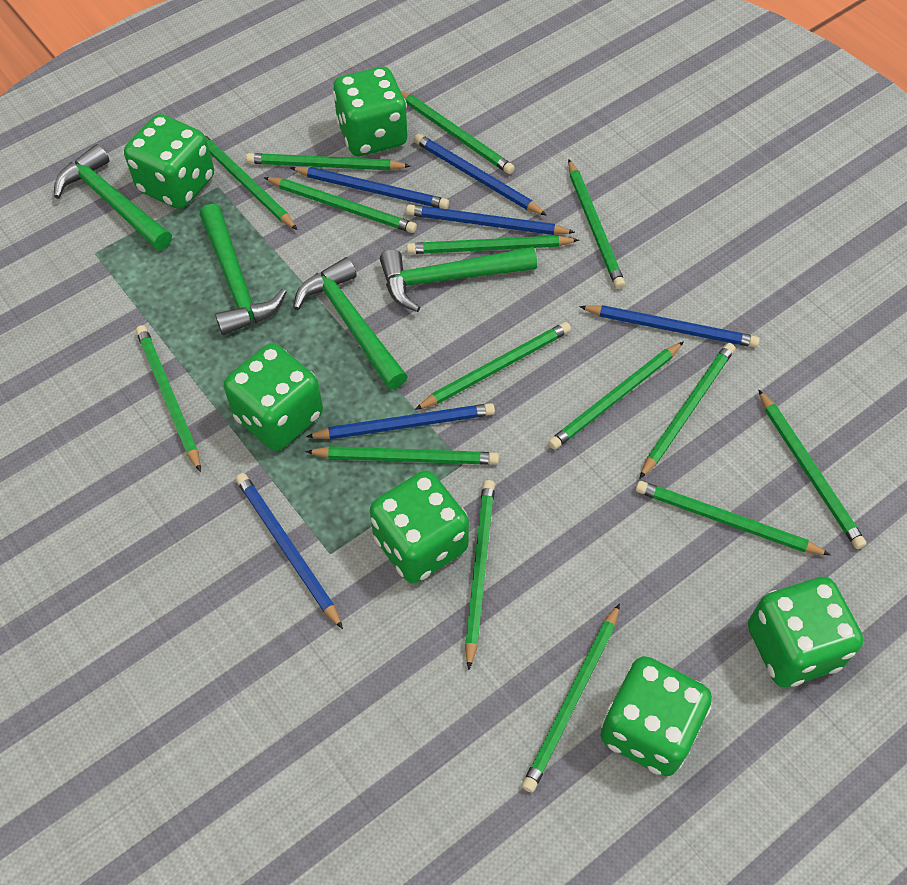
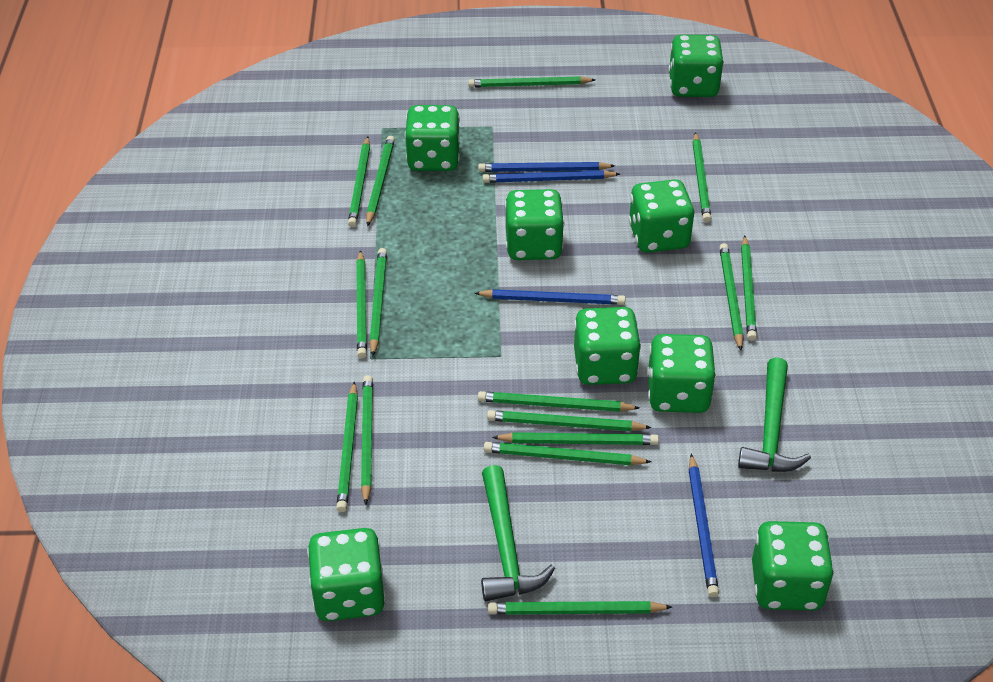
blue pencil: 6 -> 4
green dice: 6 -> 8
green hammer: 4 -> 2

